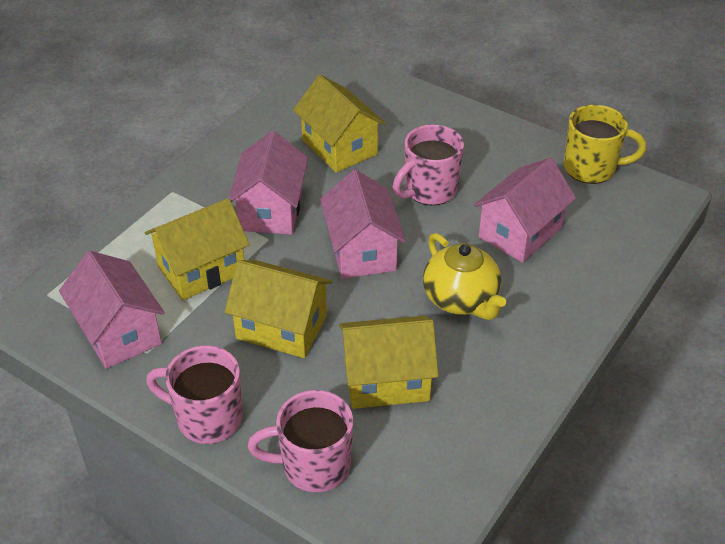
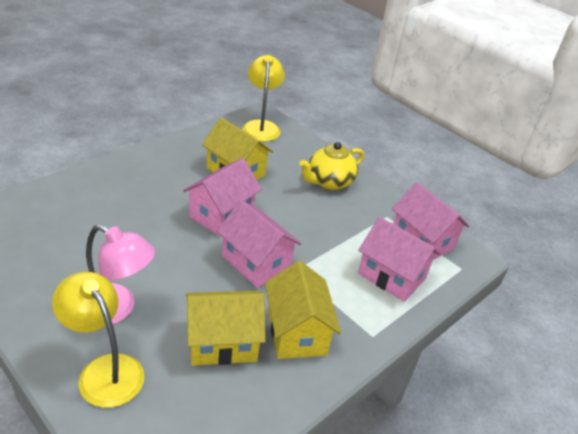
pink lamp: 0 -> 1
pink mug: 3 -> 0
yellow house: 4 -> 3
yellow lamp: 0 -> 2
yellow mug: 1 -> 0

